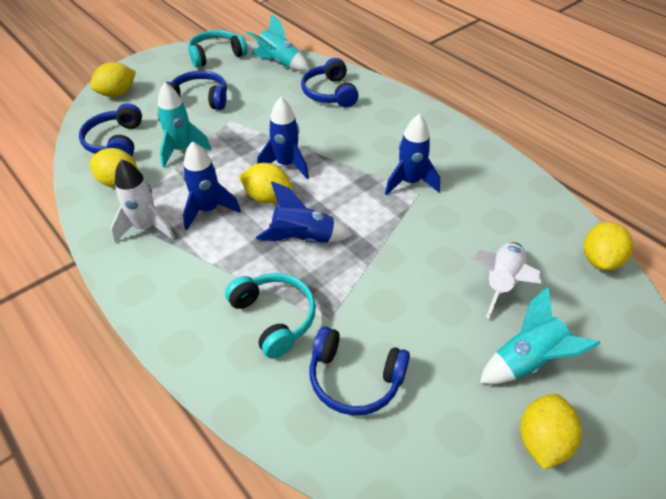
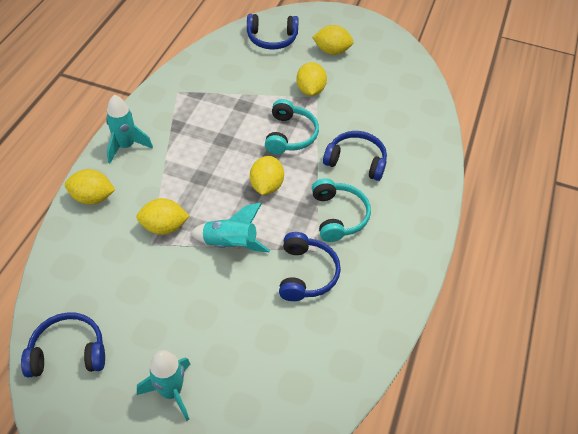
blue rocket: 4 -> 0
white rocket: 2 -> 0

